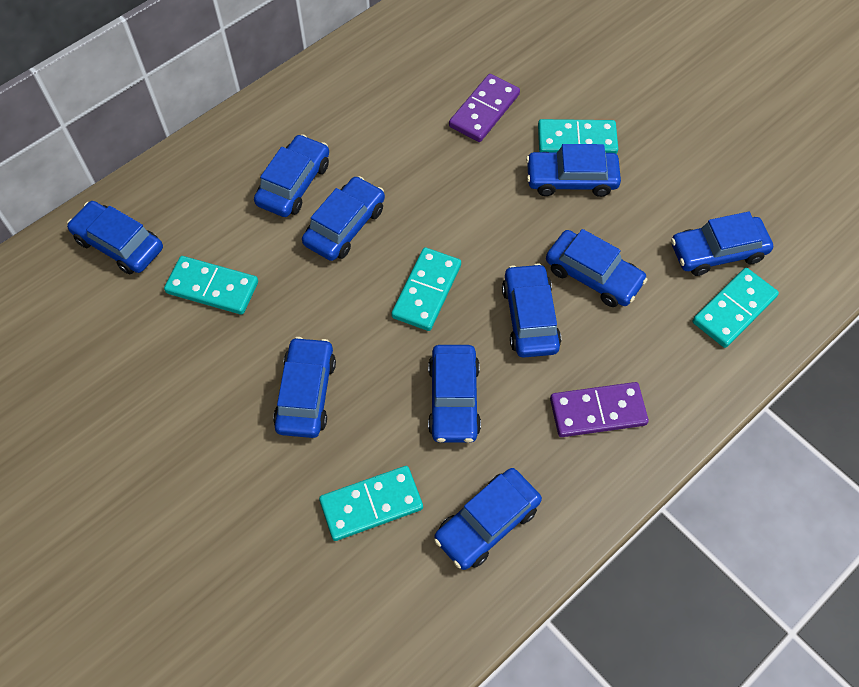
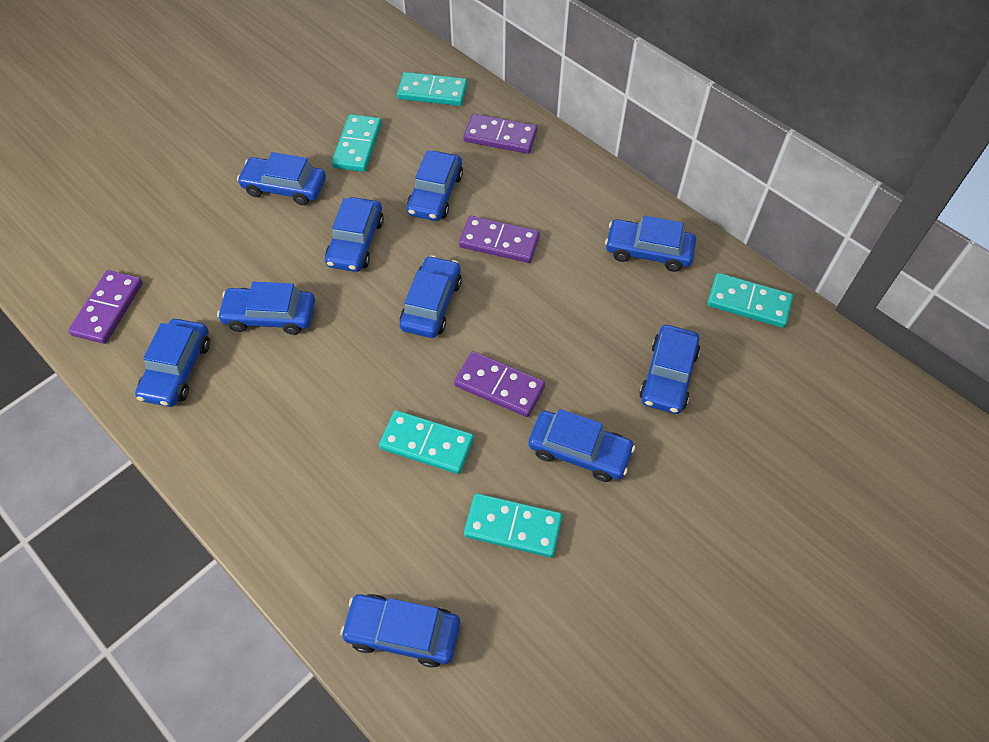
purple domino: 2 -> 4

